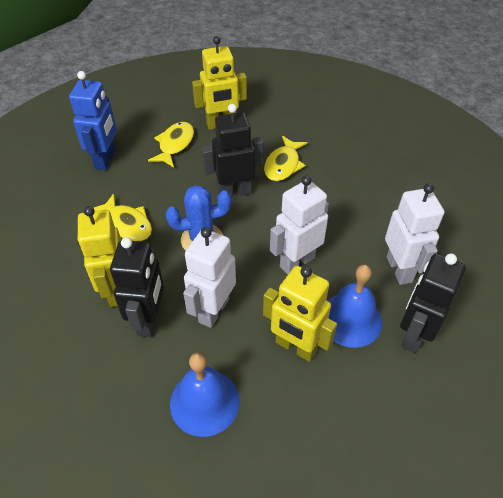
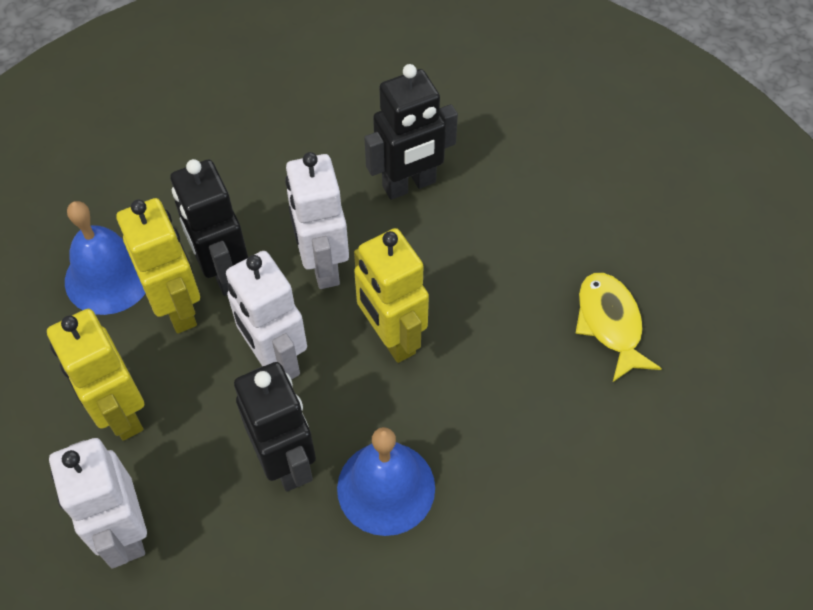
blue cactus: 1 -> 0
blue robot: 1 -> 0
yellow fish: 3 -> 1

